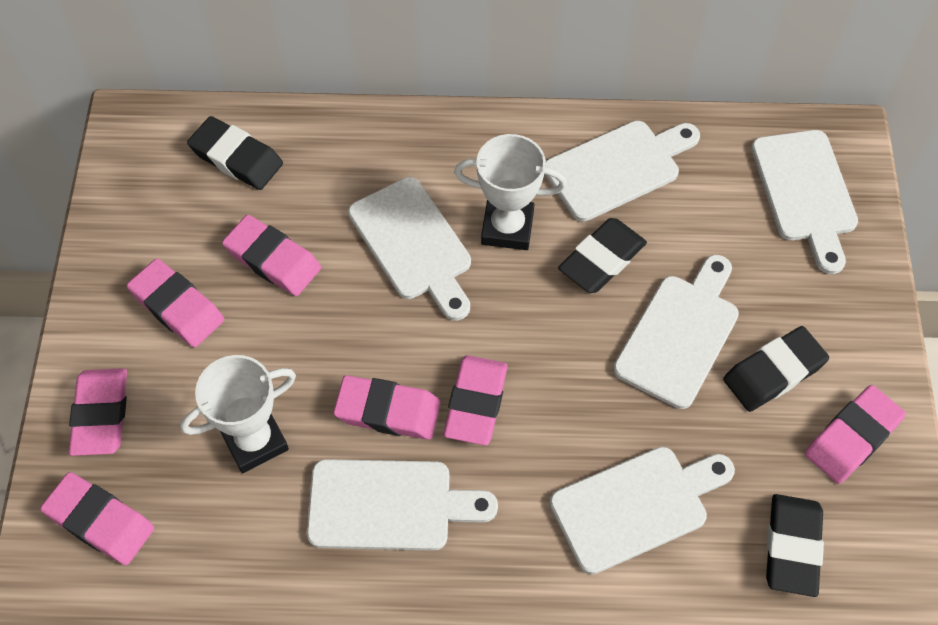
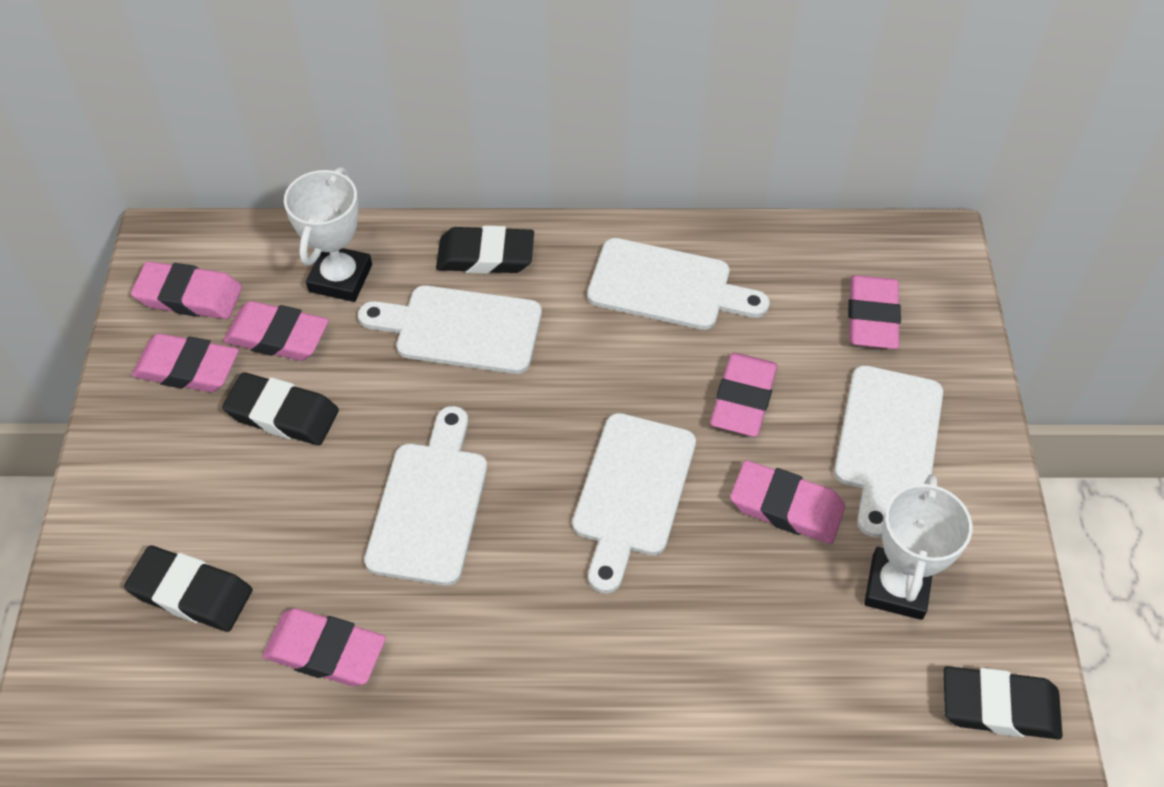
white cutting board: 6 -> 5

